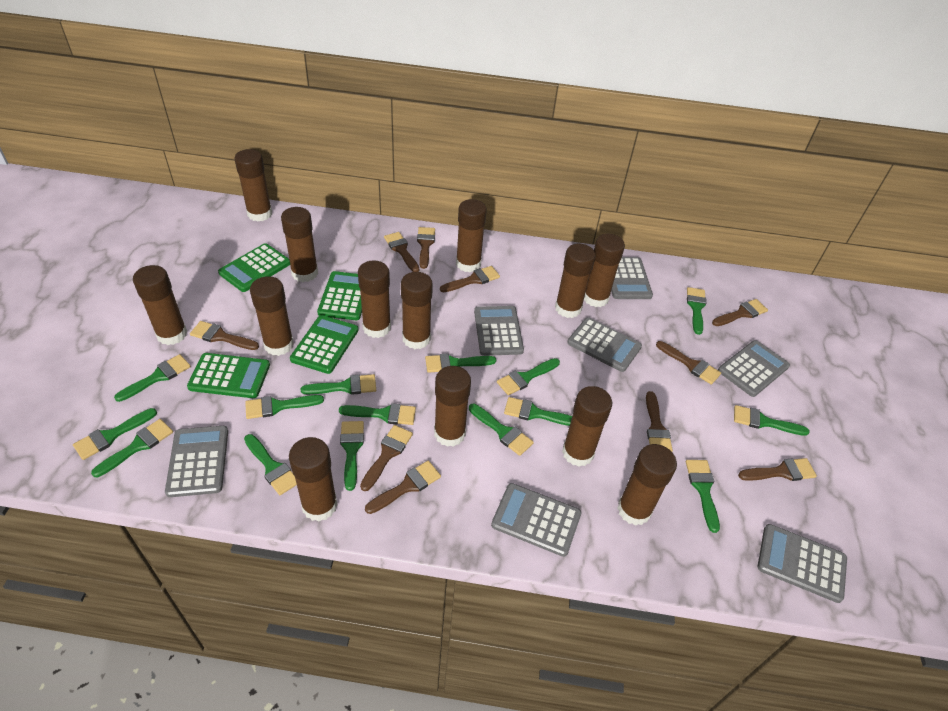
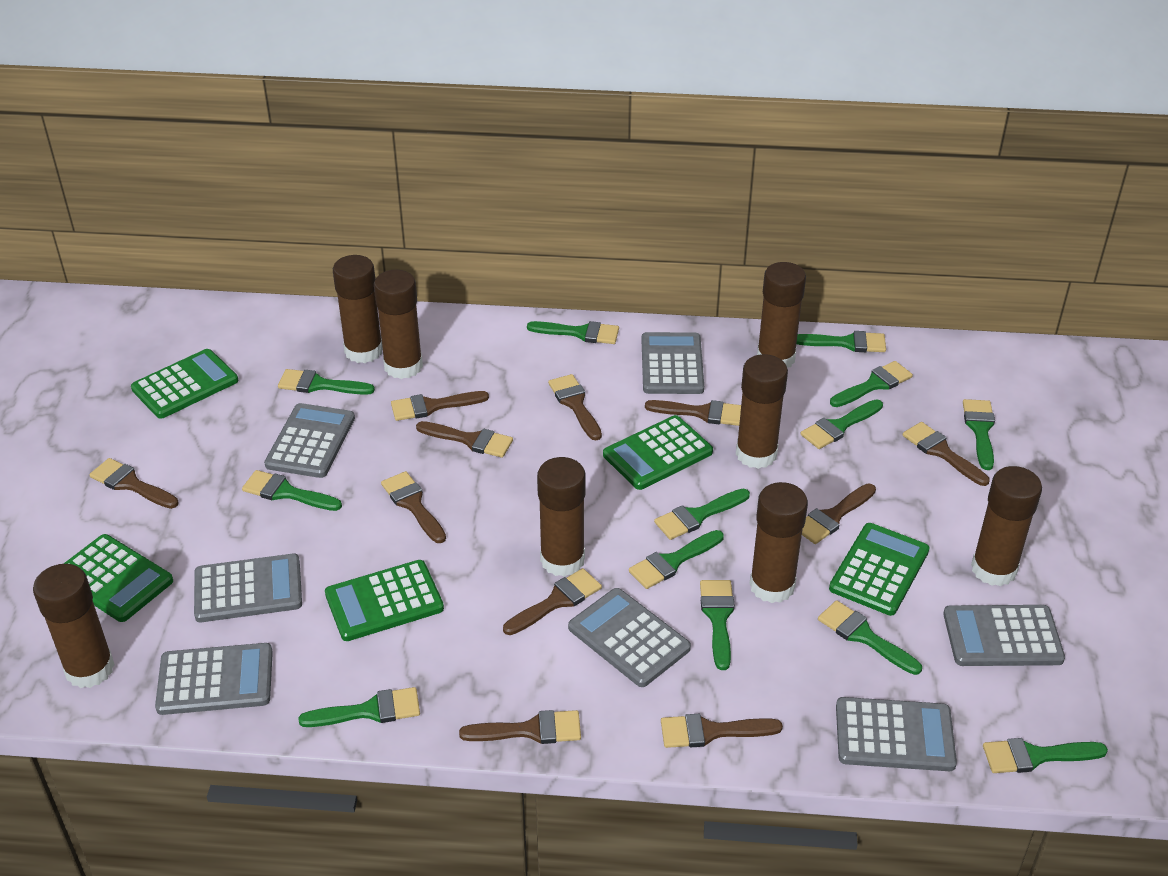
brown brush: 10 -> 11
brown glue stick: 13 -> 8
green brush: 15 -> 13
green calculator: 4 -> 5

